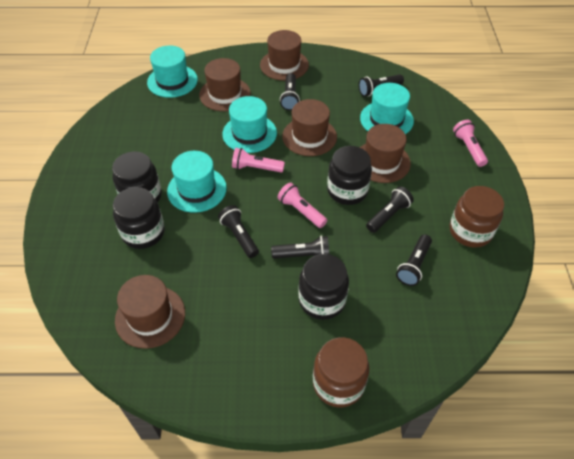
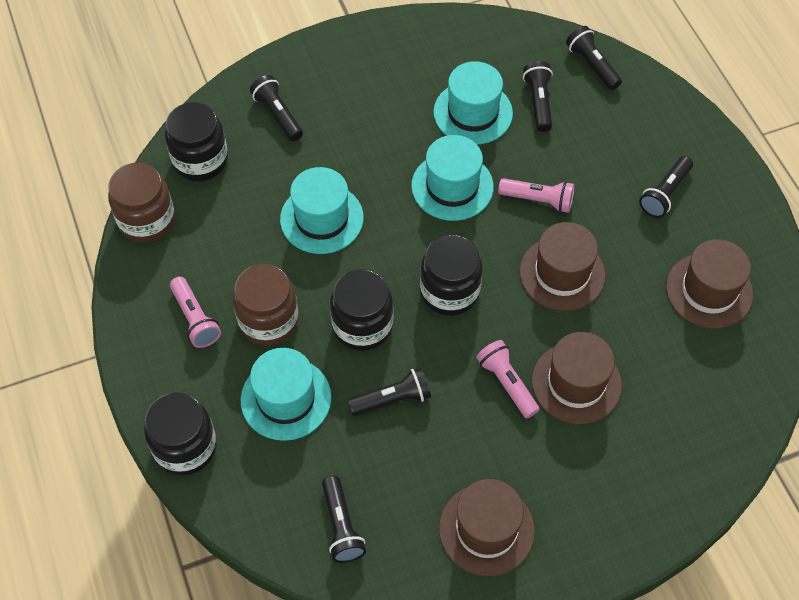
brown hat: 5 -> 4

